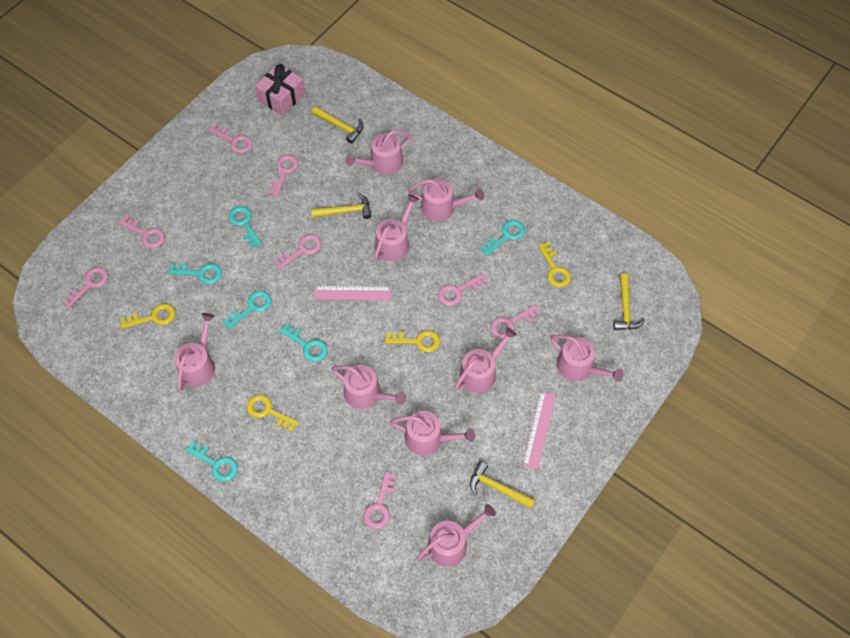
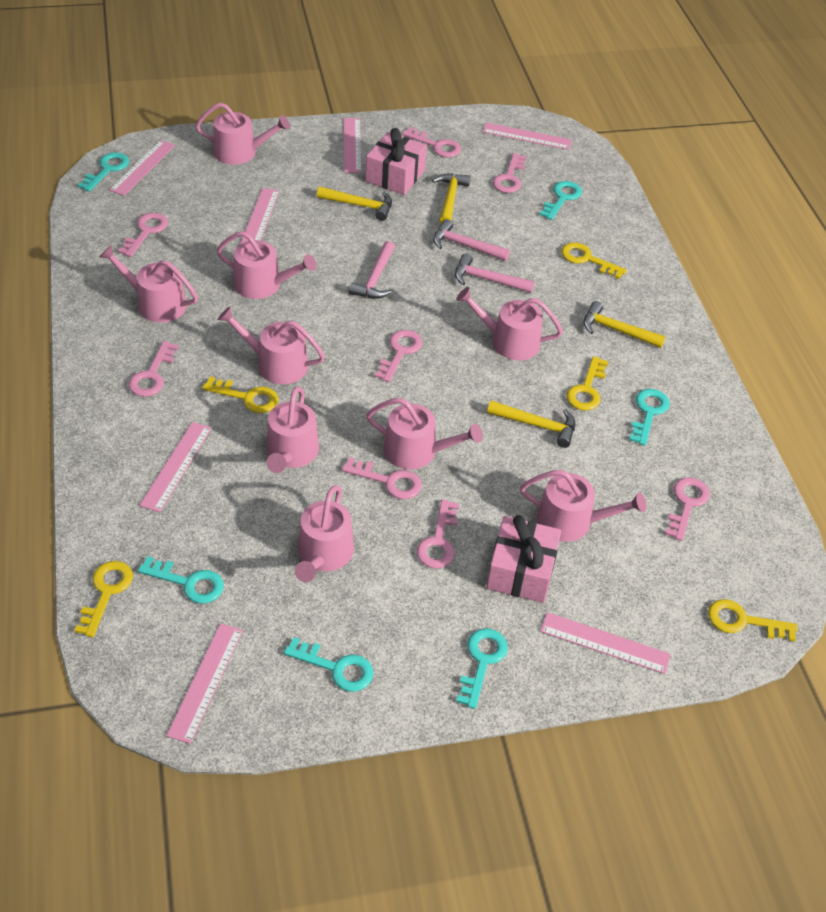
pink gift: 1 -> 2
pink hammer: 0 -> 3
pink ruler: 2 -> 7
yellow key: 4 -> 5

